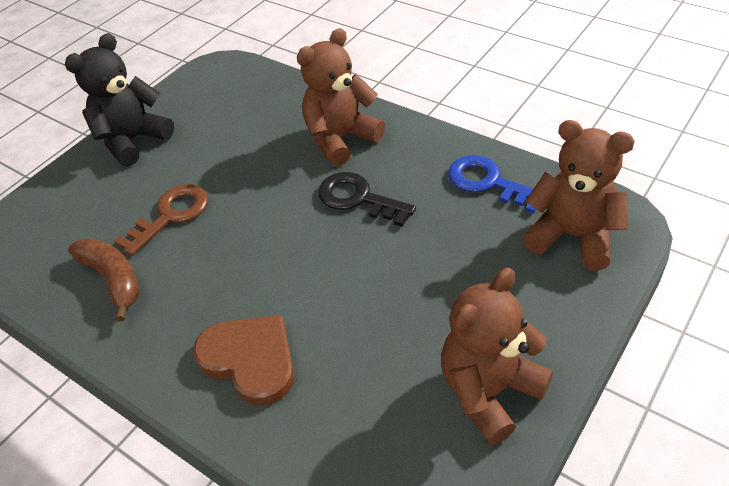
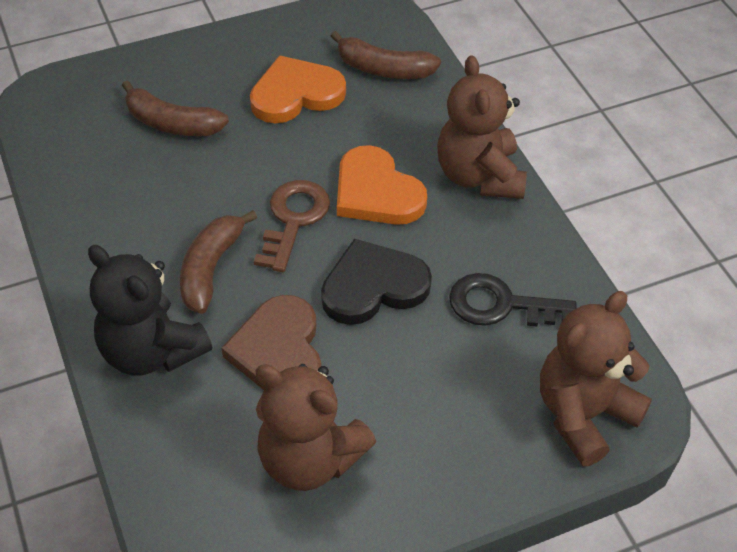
black heart: 0 -> 1
blue key: 1 -> 0
brown banana: 1 -> 3
orange heart: 0 -> 2

